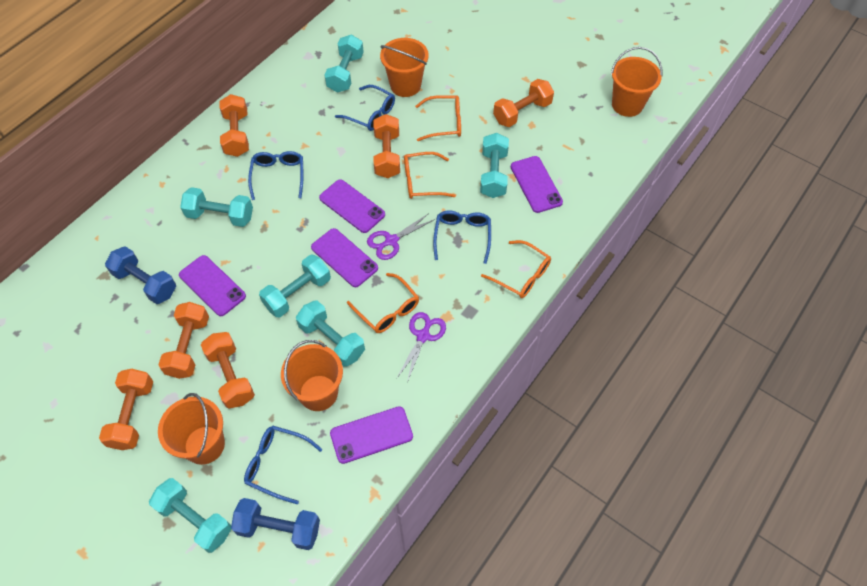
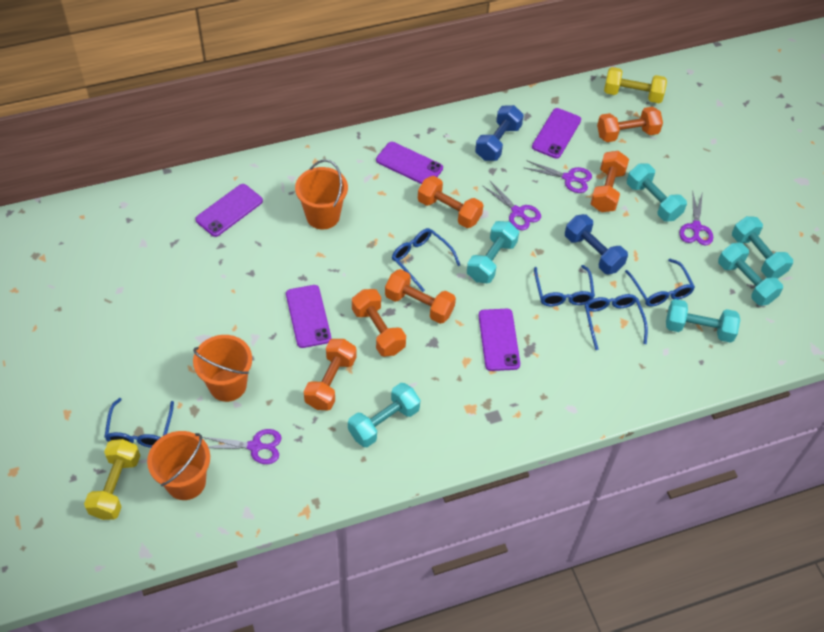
blue glasses: 4 -> 5
orange bucket: 4 -> 3
orange glasses: 4 -> 0
purple scissors: 2 -> 4
yellow dumbbell: 0 -> 2

